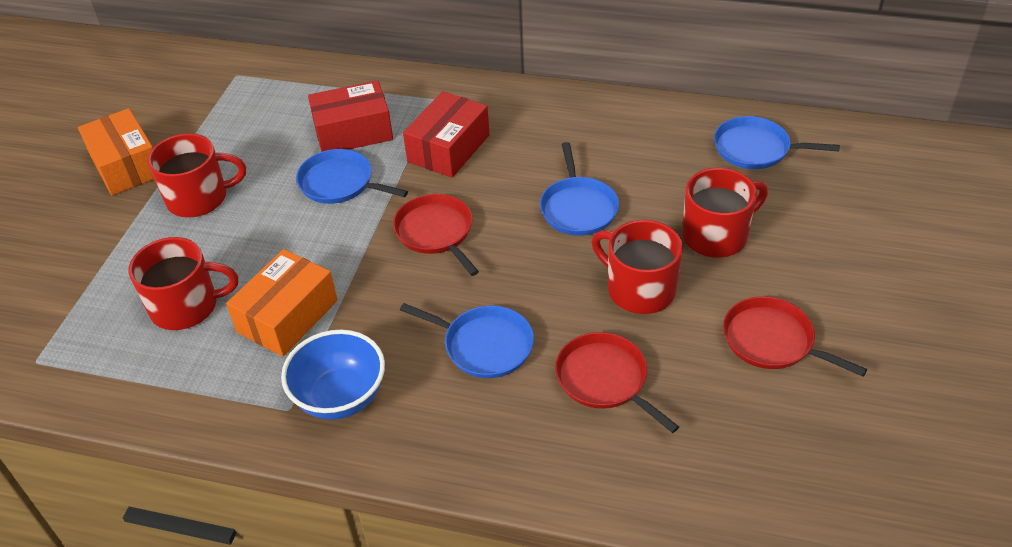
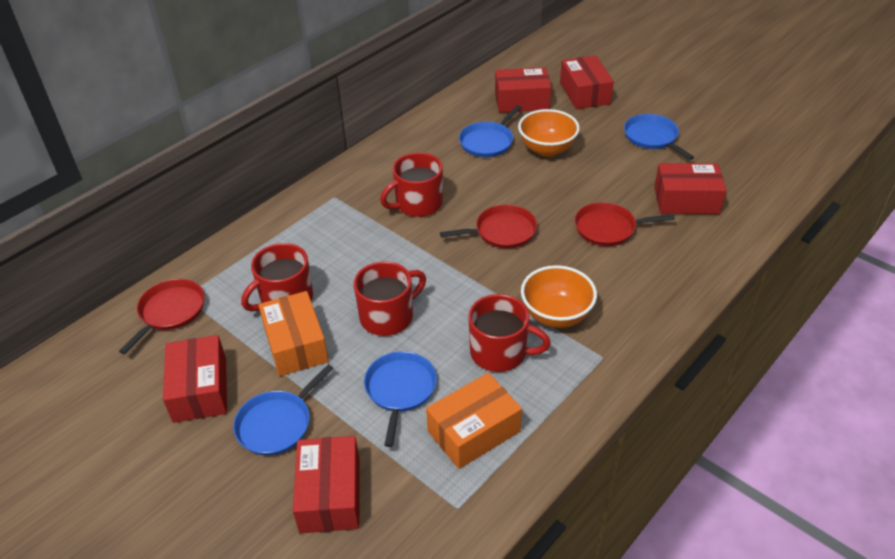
blue bowl: 1 -> 0
orange bowl: 0 -> 2
red box: 2 -> 5

